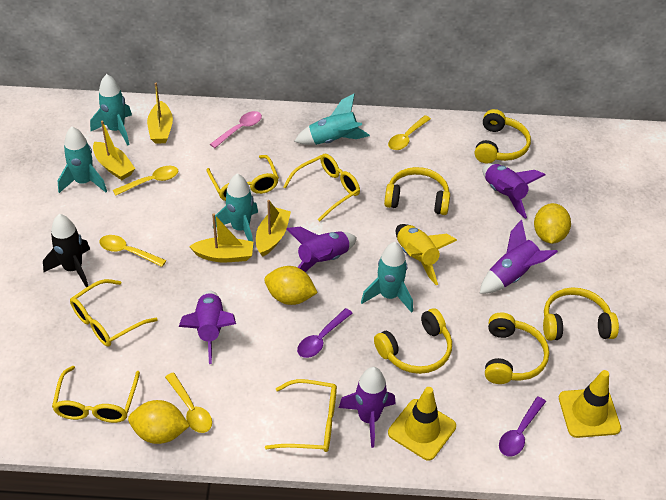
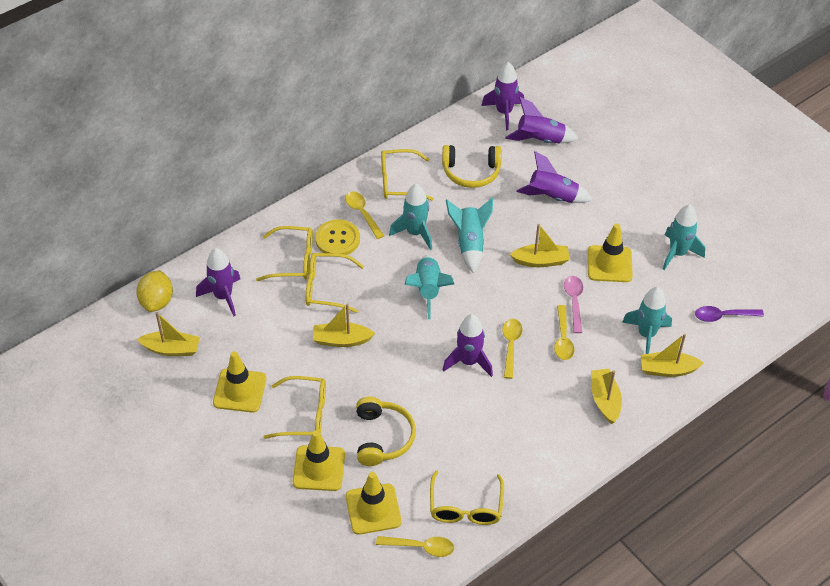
black rocket: 1 -> 0
purple spoon: 2 -> 1
yellow boat: 4 -> 5
yellow button: 0 -> 1
yellow headphones: 5 -> 2
yellow lemon: 3 -> 1
yellow rocket: 1 -> 0
yellow traffic cone: 2 -> 4

